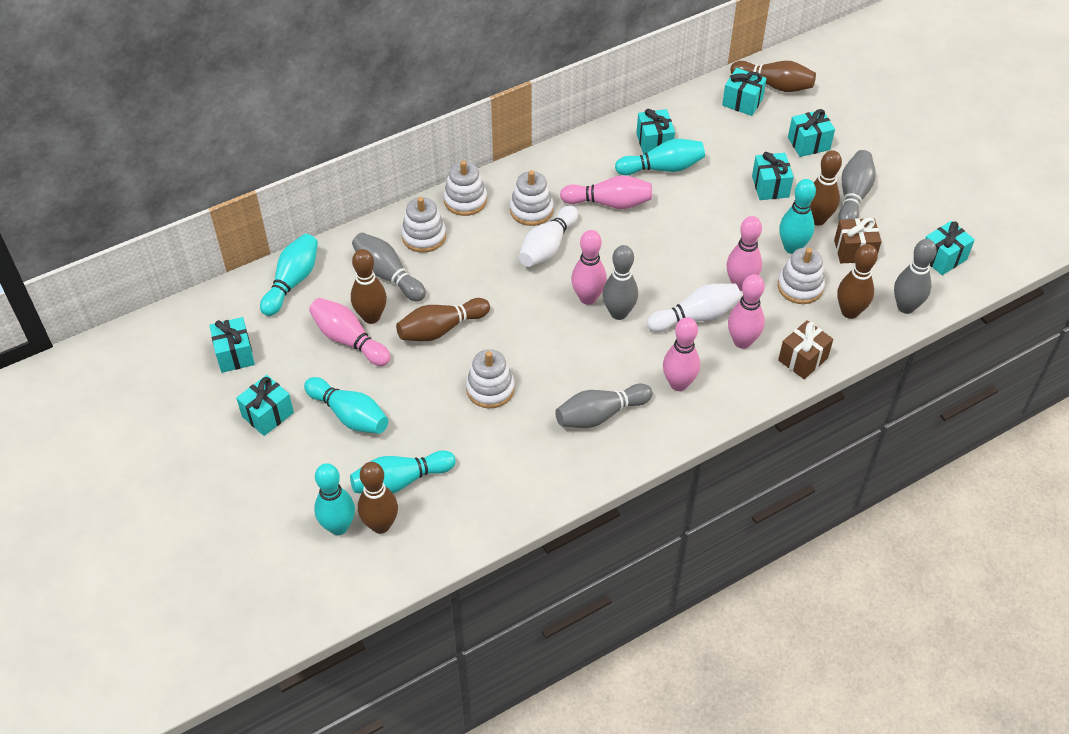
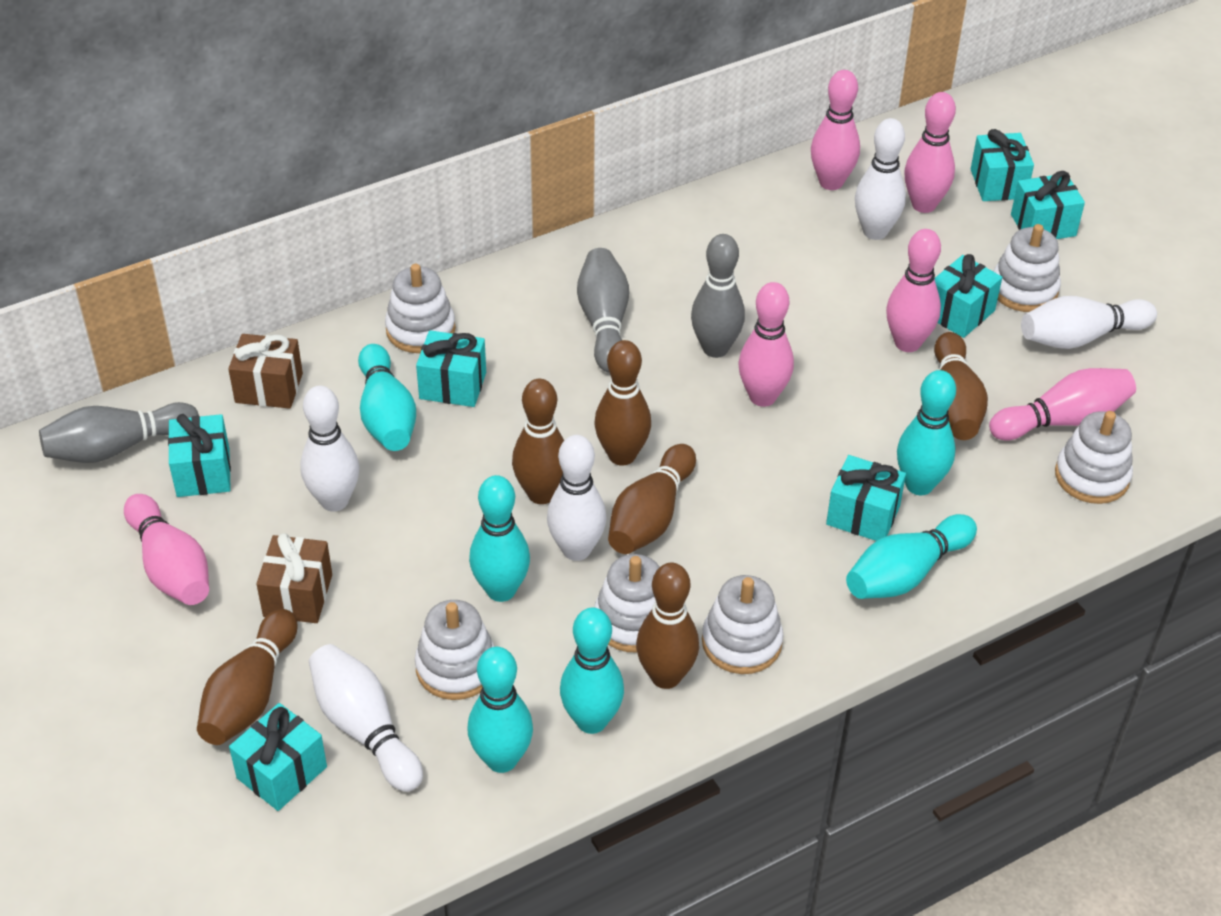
grey bowling pin: 5 -> 3
white bowling pin: 2 -> 5
white stacking toy: 5 -> 6

